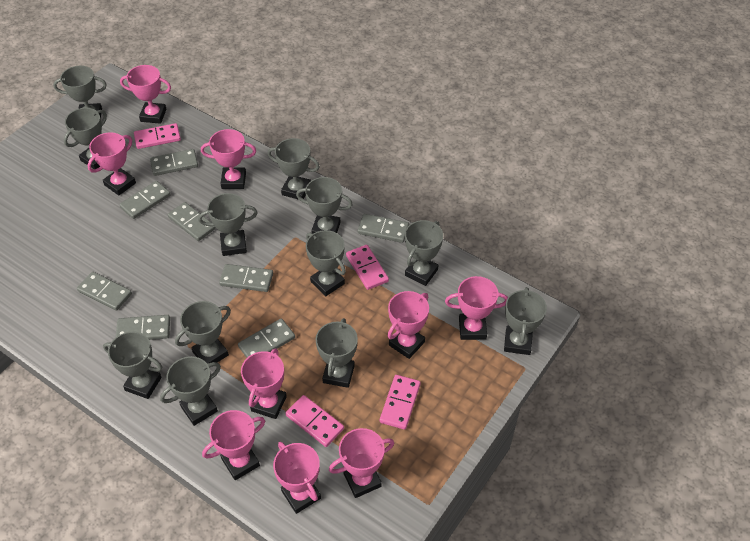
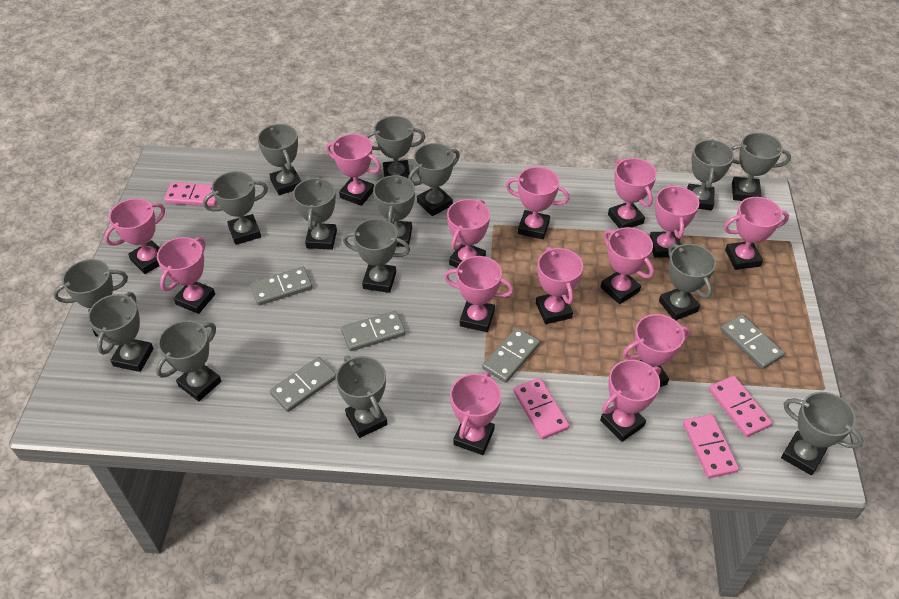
grey domino: 8 -> 5
grey trophy: 12 -> 15
pink trophy: 9 -> 14

